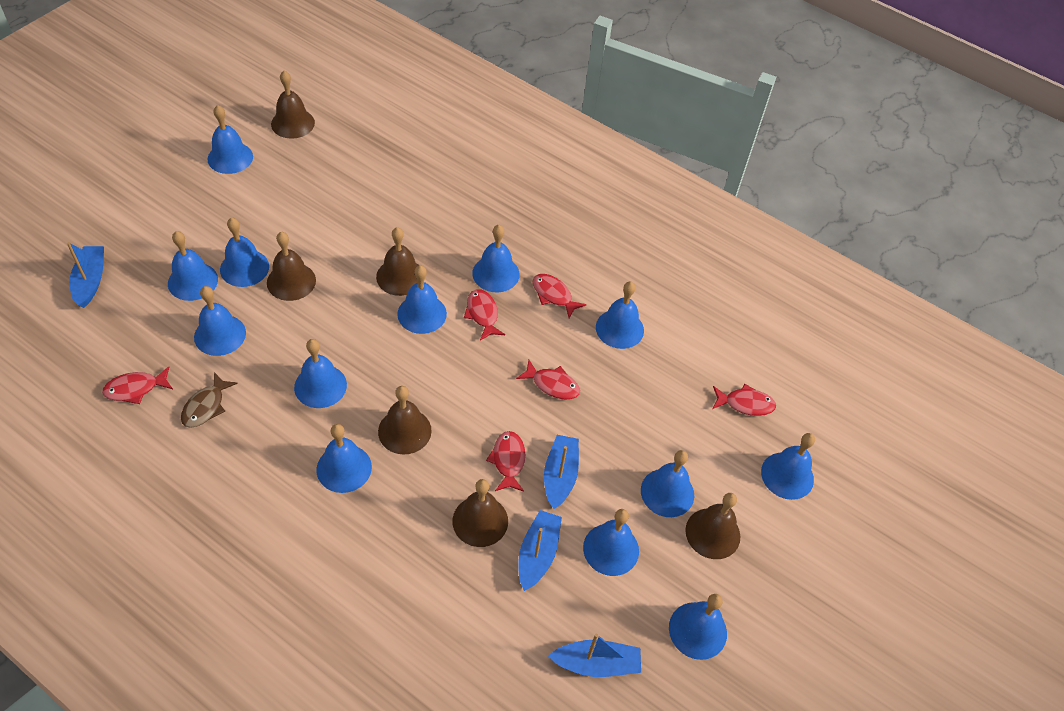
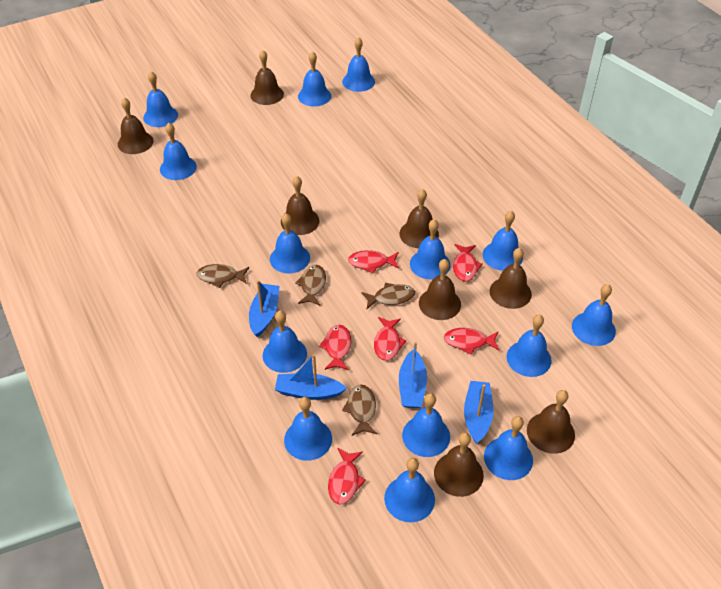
blue bell: 13 -> 14
brown bell: 6 -> 8
brown fish: 1 -> 4

